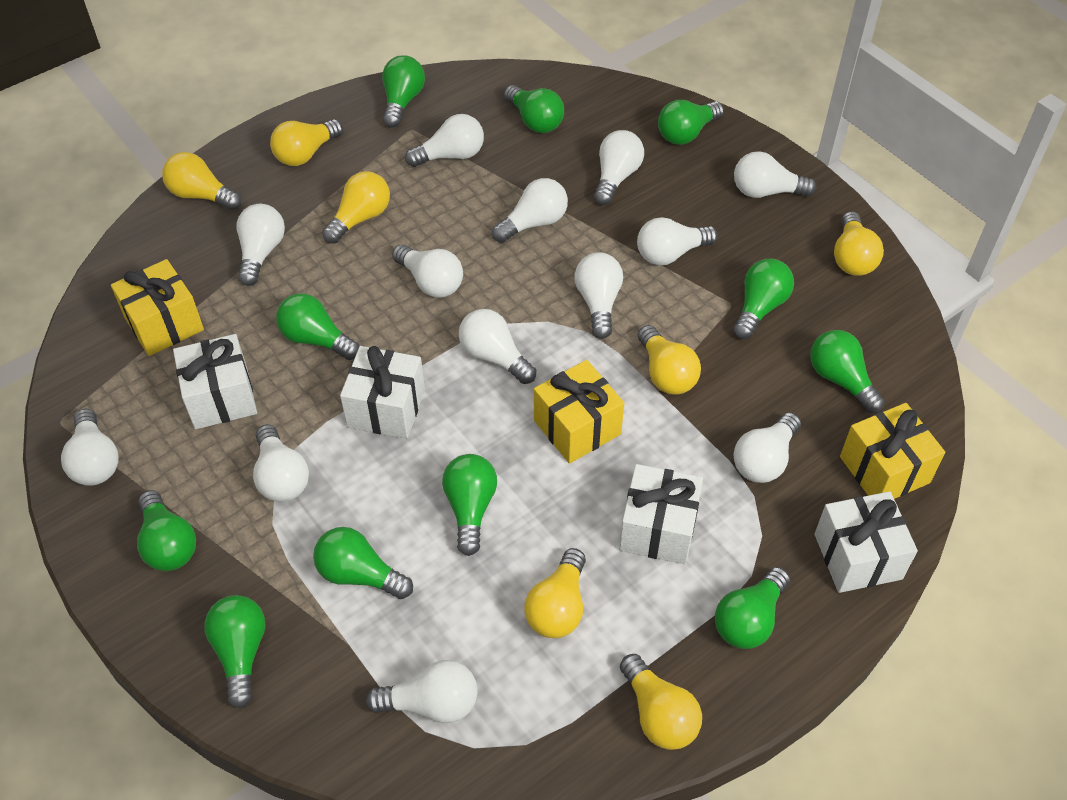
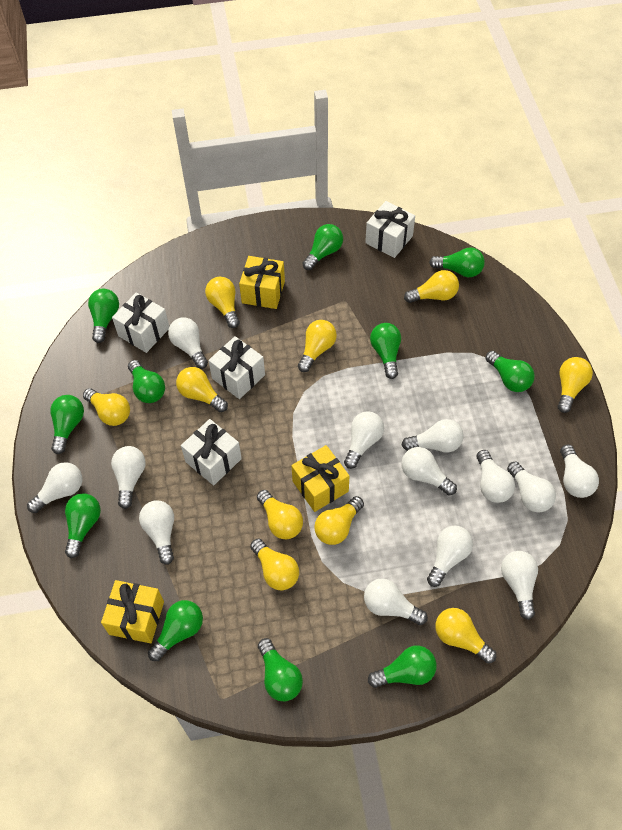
yellow light bulb: 7 -> 10

